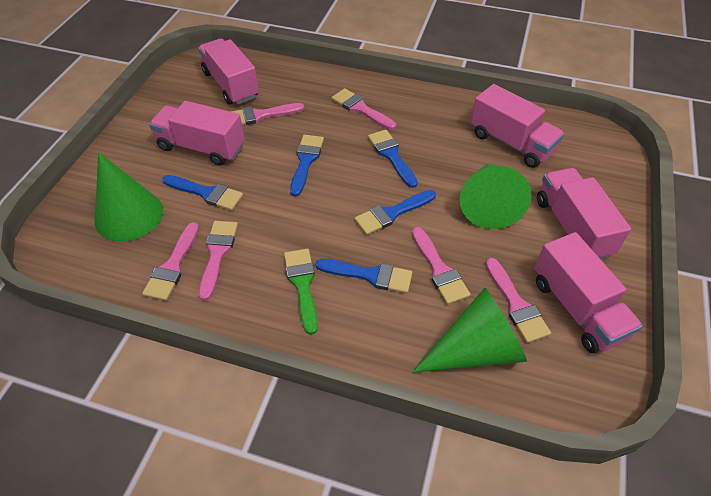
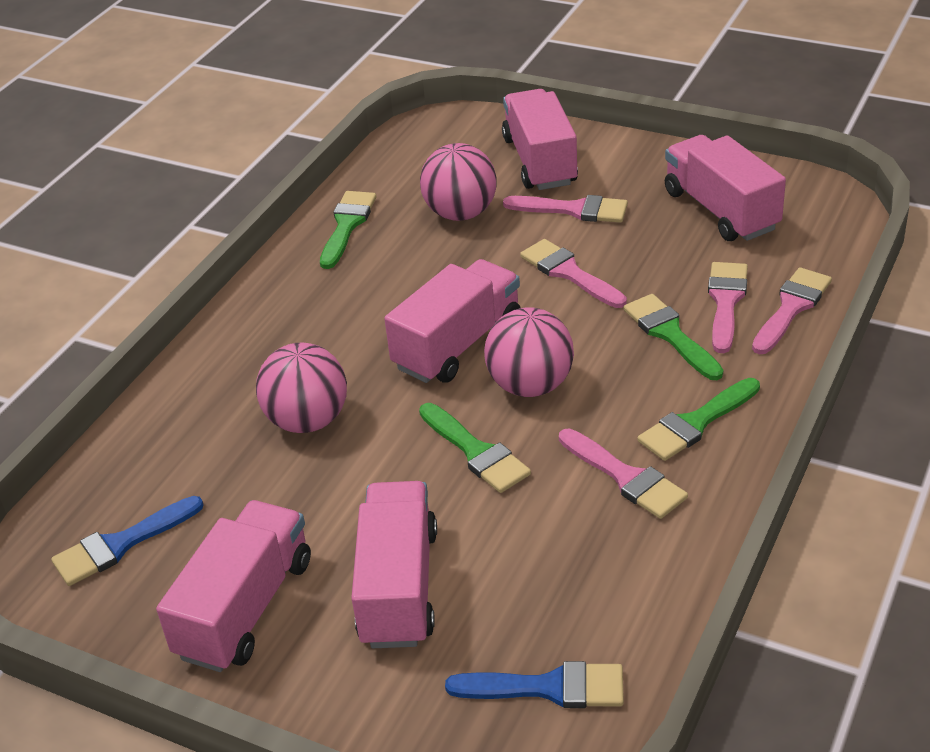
blue brush: 5 -> 2
green brush: 1 -> 4
green cone: 3 -> 0
pink ball: 0 -> 3
pink brush: 6 -> 5

